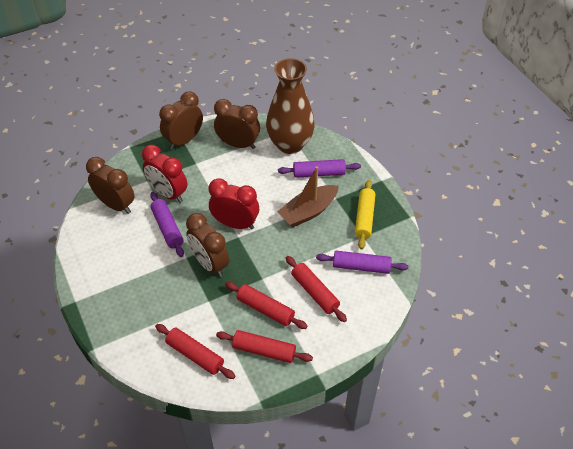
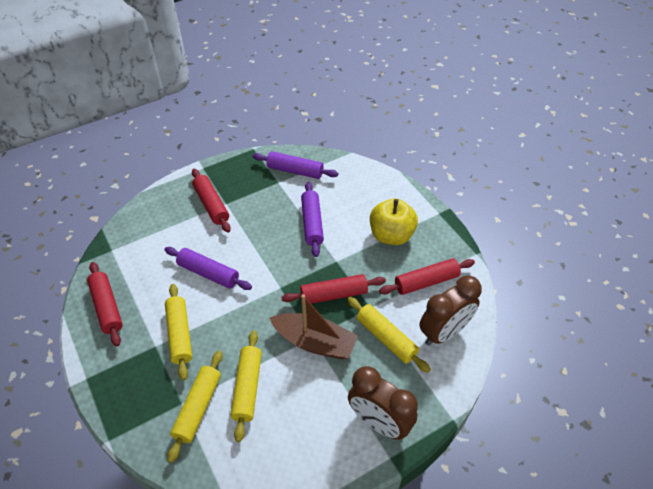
brown clock: 4 -> 2
brown vase: 1 -> 0
red clock: 2 -> 0
yellow apple: 0 -> 1
yellow rolling pin: 1 -> 4

